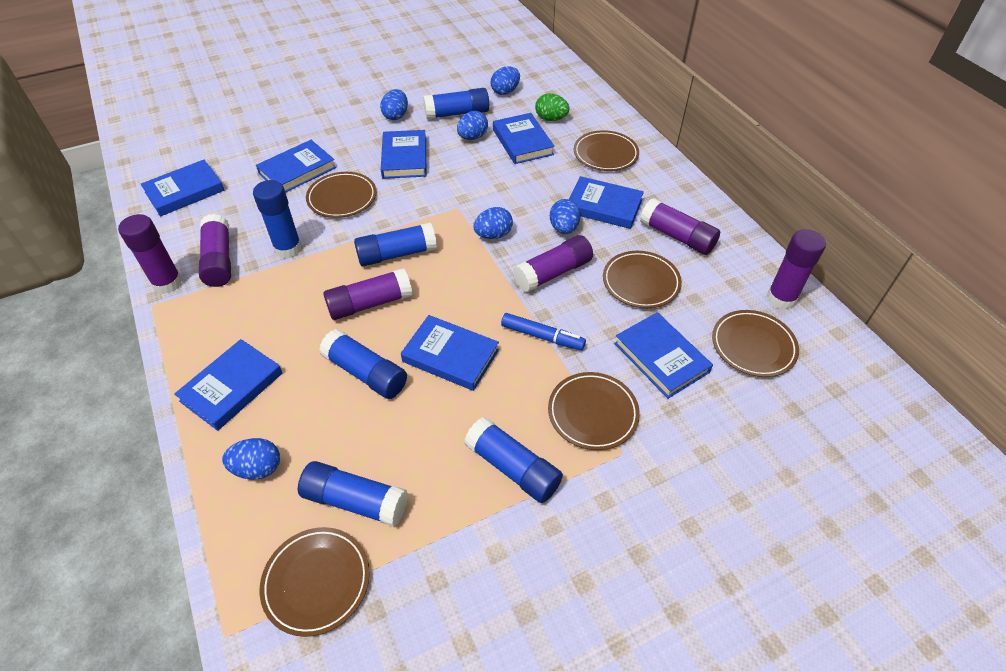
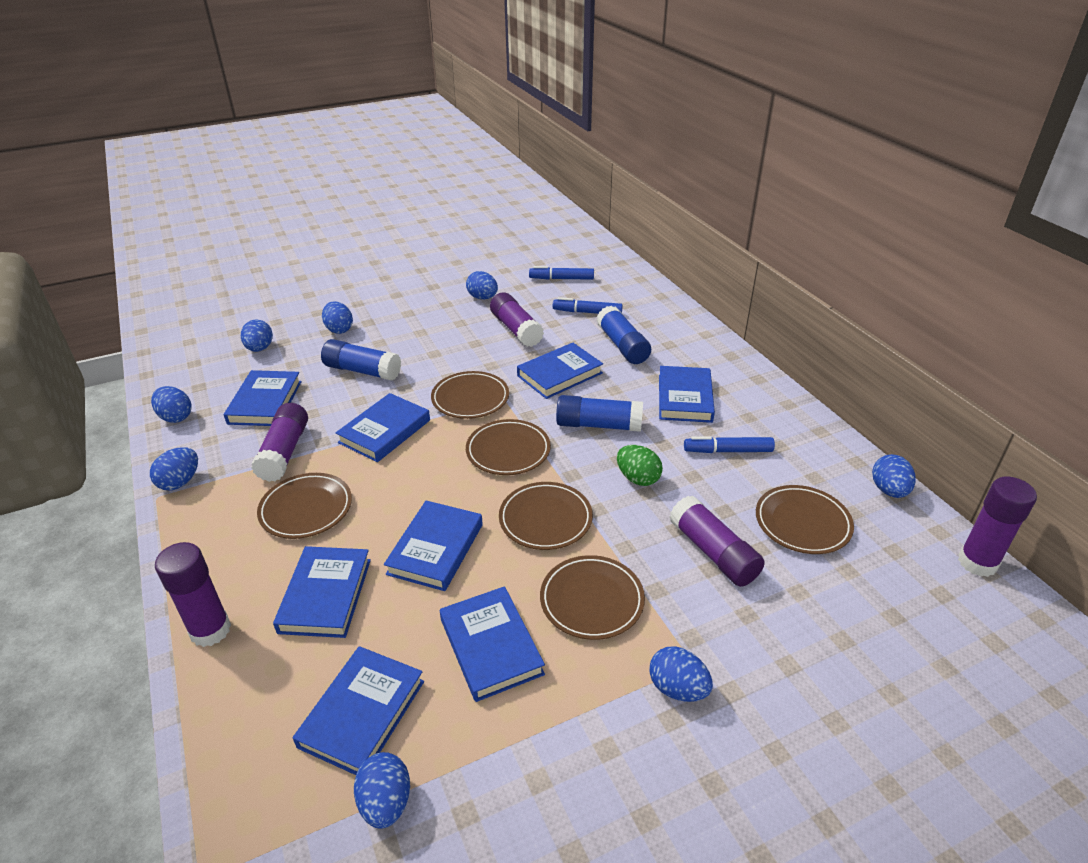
blue egg: 6 -> 8
blue glue stick: 6 -> 3
blue marker: 1 -> 3
purple glue stick: 6 -> 5

